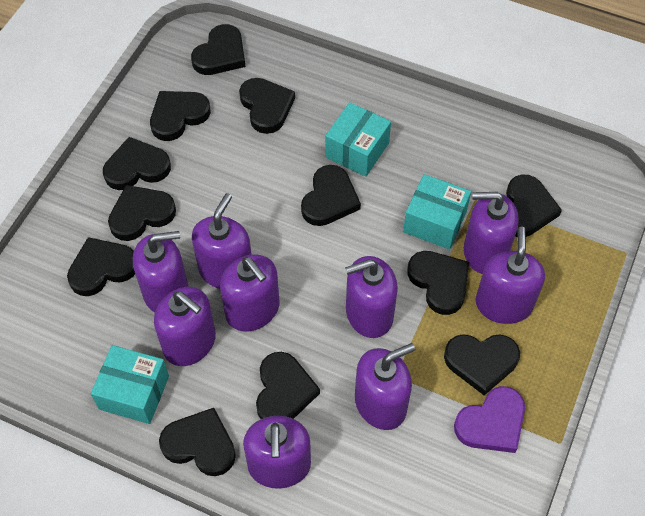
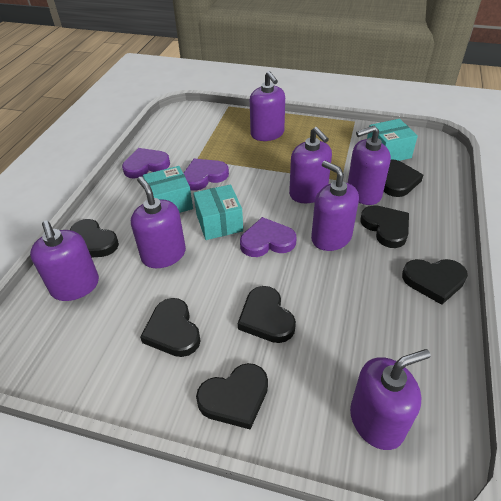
black heart: 12 -> 7
purple heart: 1 -> 3
purple soap dispenser: 9 -> 7

